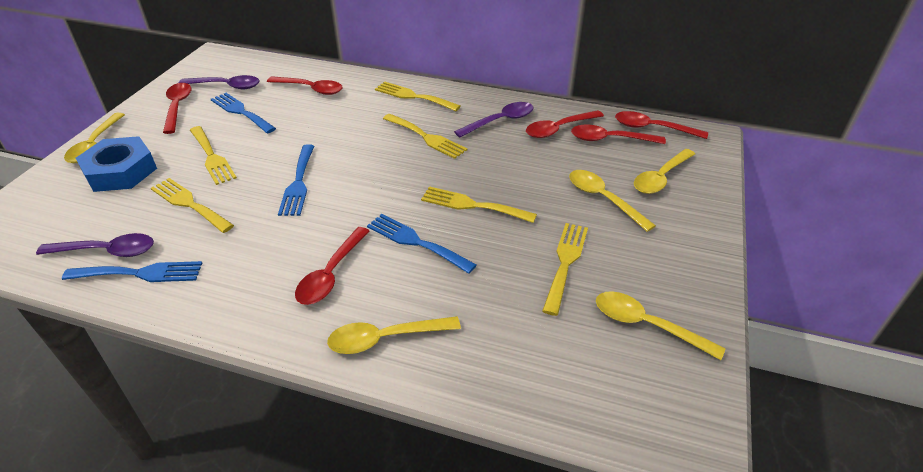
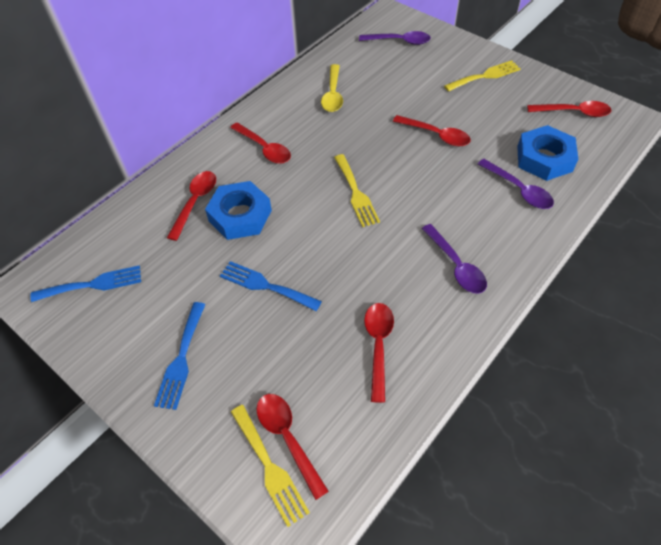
blue fork: 4 -> 3
blue nut: 1 -> 2
yellow fork: 6 -> 3
yellow spoon: 5 -> 1

